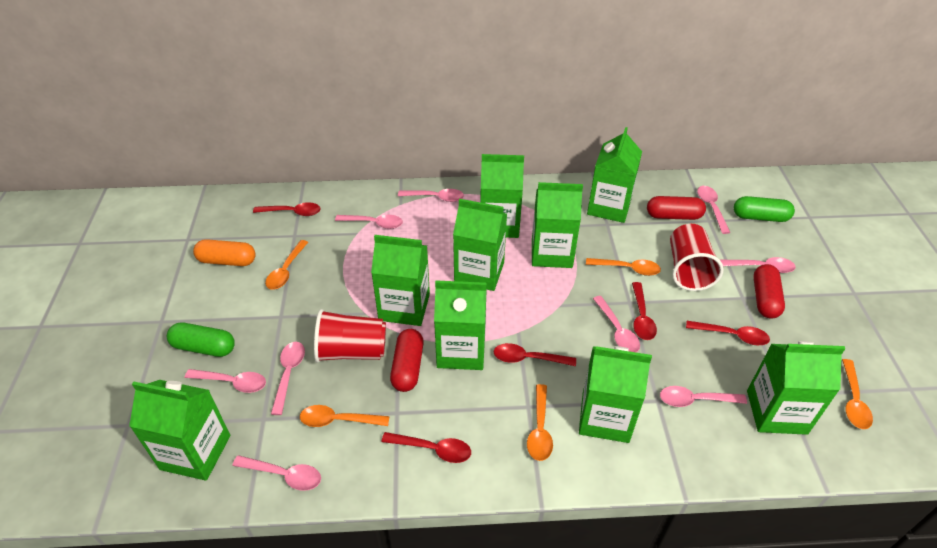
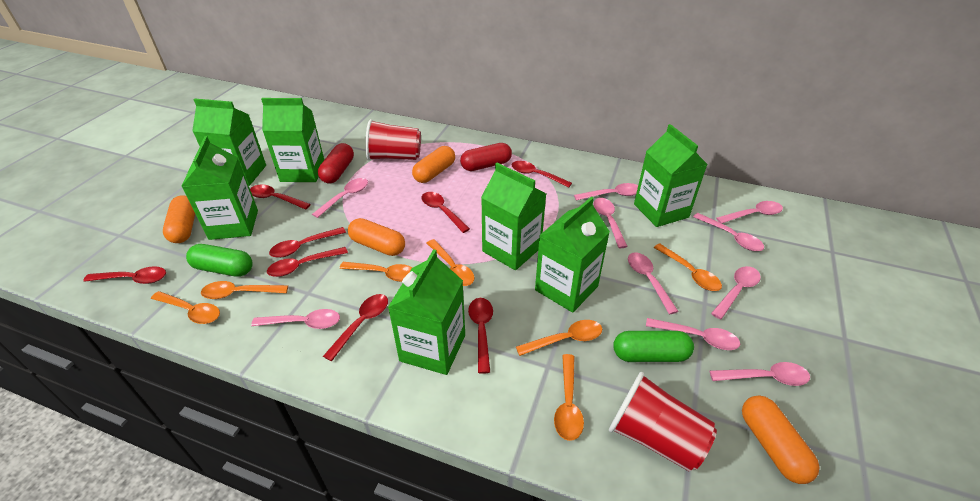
green carton: 9 -> 7
orange capsule: 1 -> 4
orange spoon: 5 -> 7
pink spoon: 9 -> 10
red capsule: 3 -> 2
red spoon: 5 -> 8

